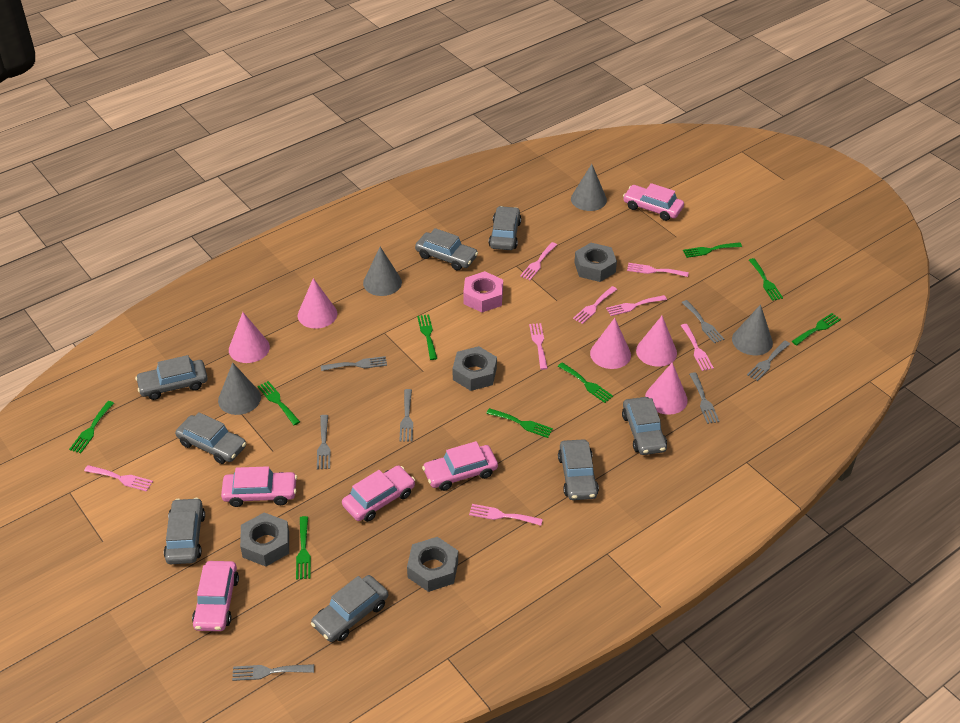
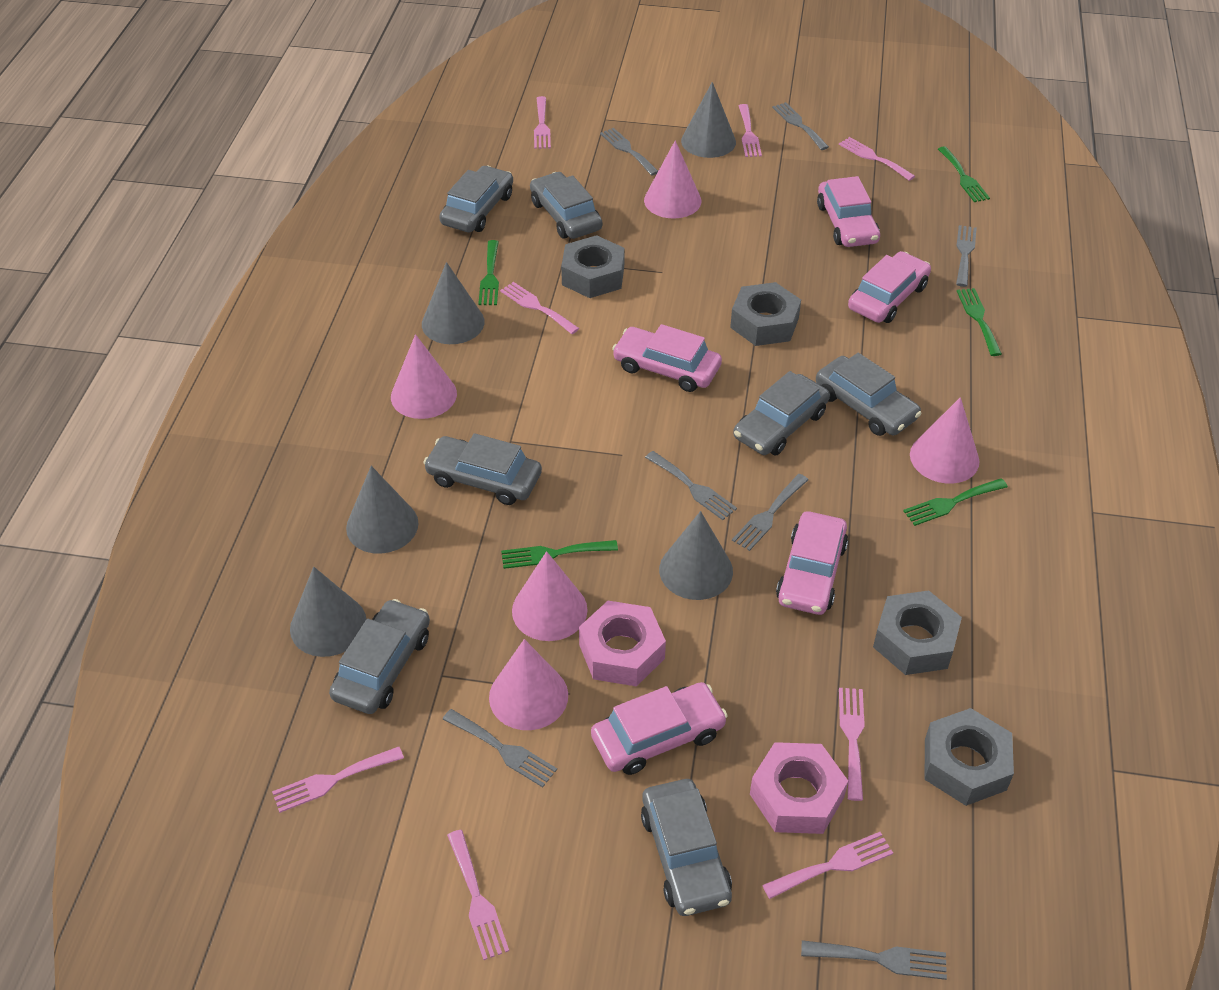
green fork: 9 -> 5
grey car: 8 -> 7
grey cone: 4 -> 5
pink nut: 1 -> 2

